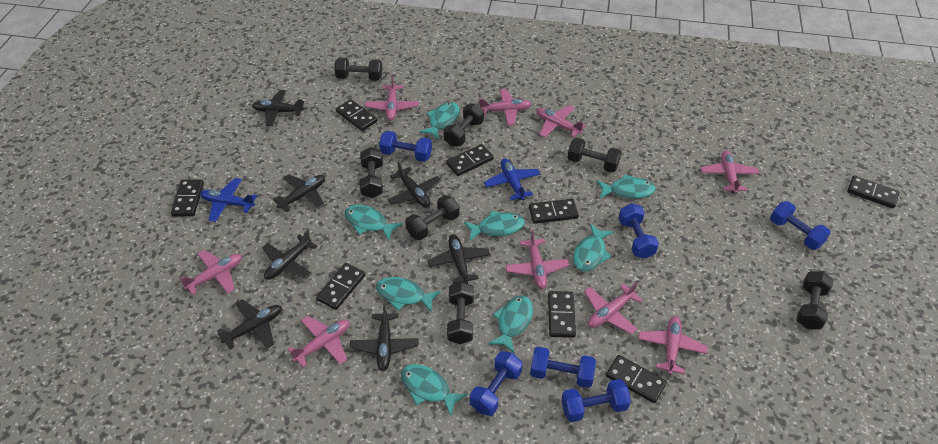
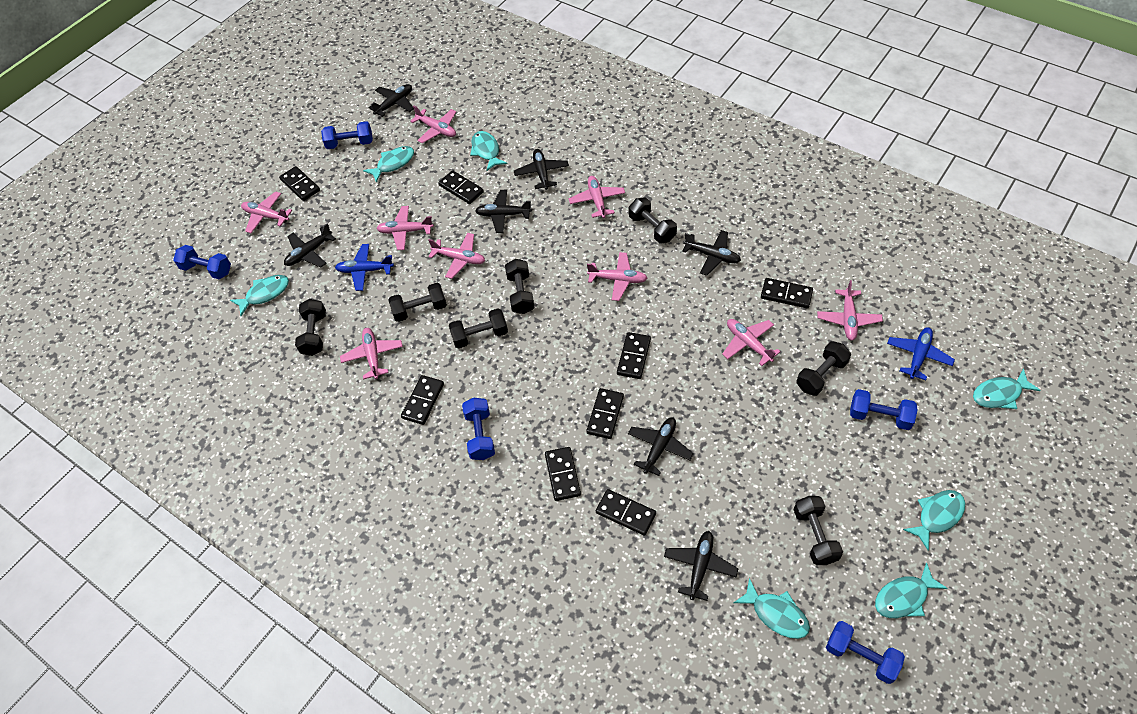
blue dumbbell: 6 -> 5
turquoise fish: 8 -> 7

